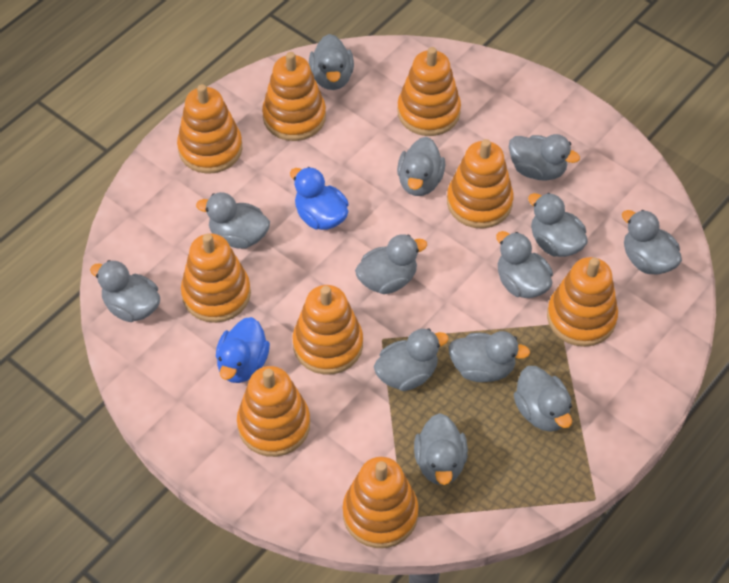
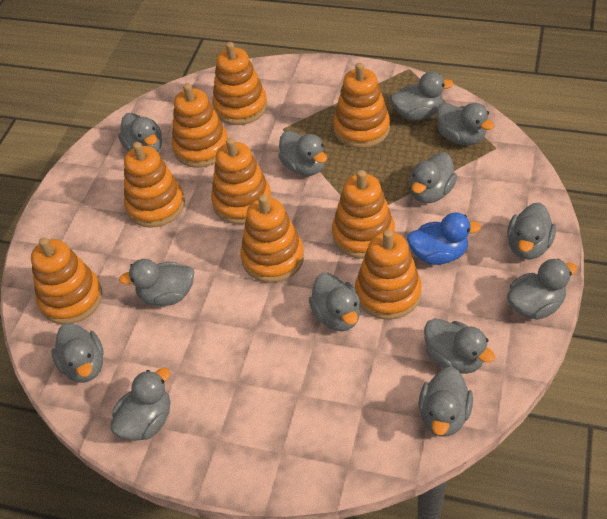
blue duck: 2 -> 1

